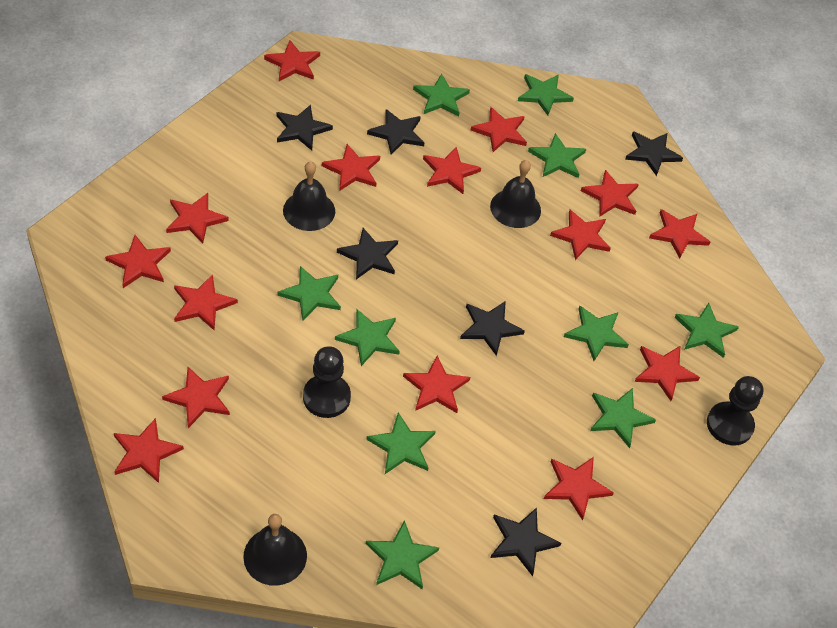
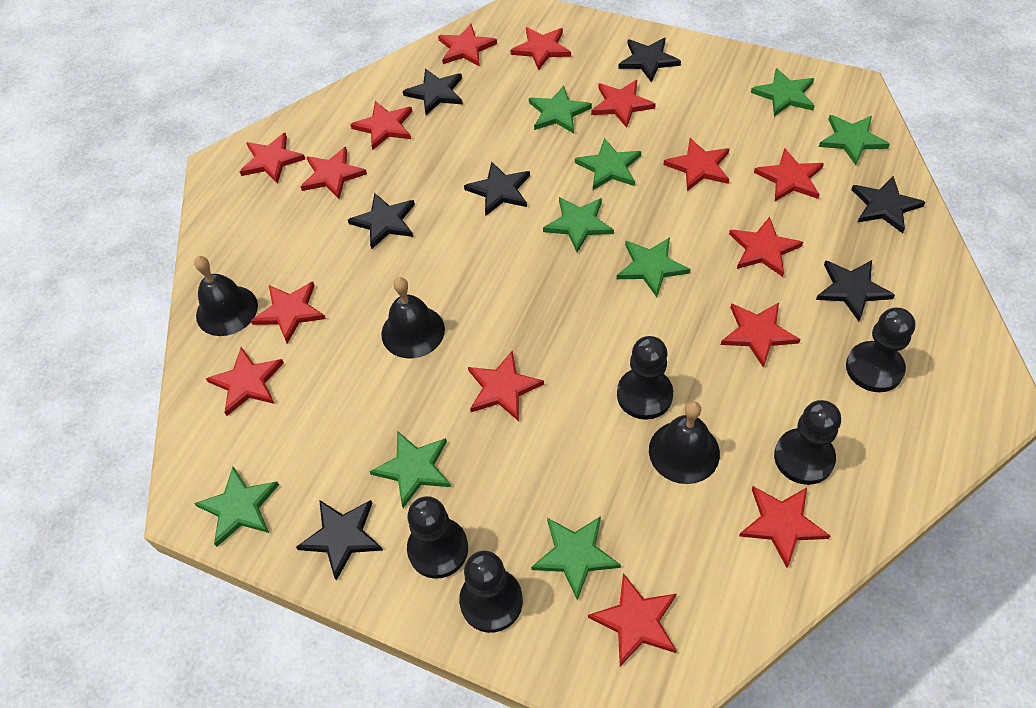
black pawn: 2 -> 5
black star: 6 -> 7
green star: 10 -> 9

